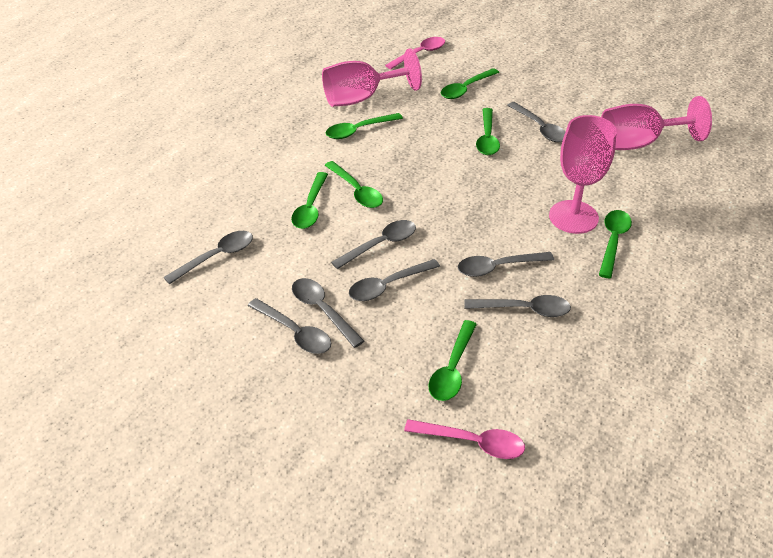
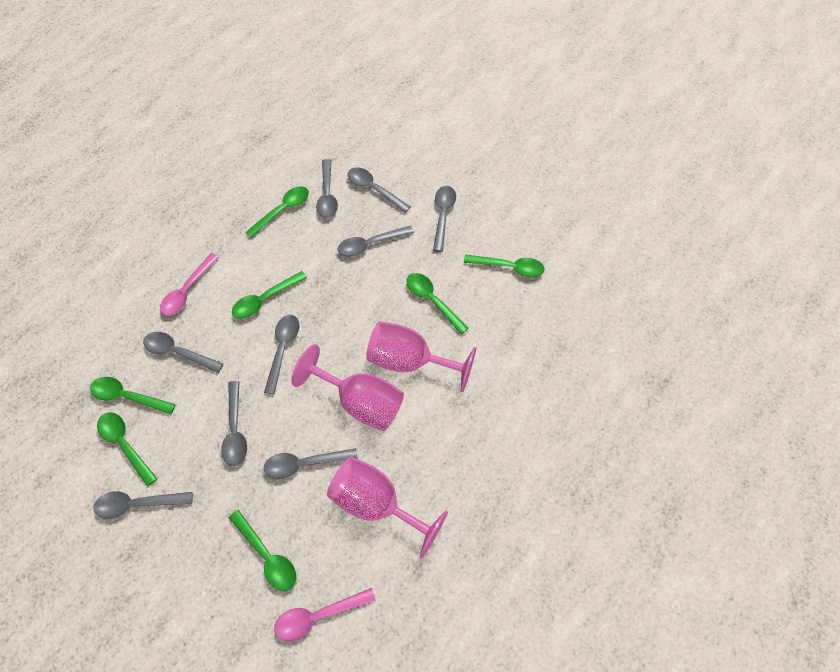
grey spoon: 8 -> 9

